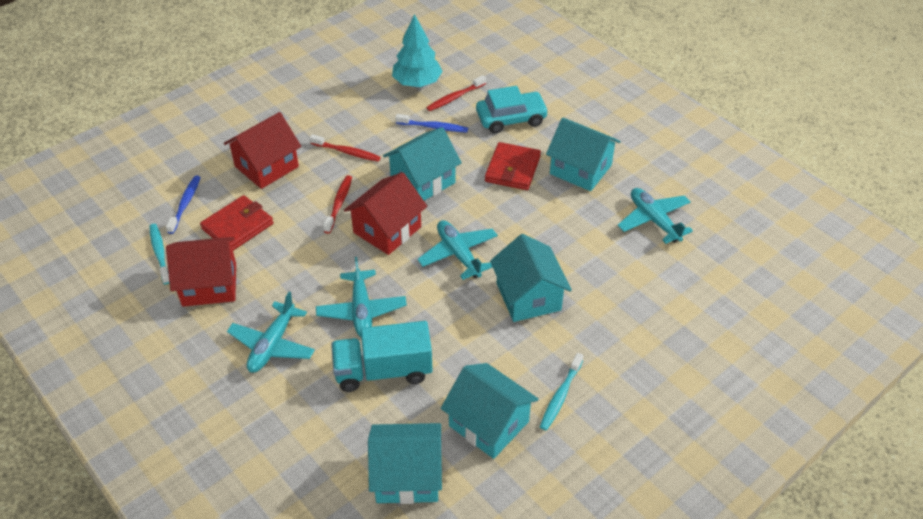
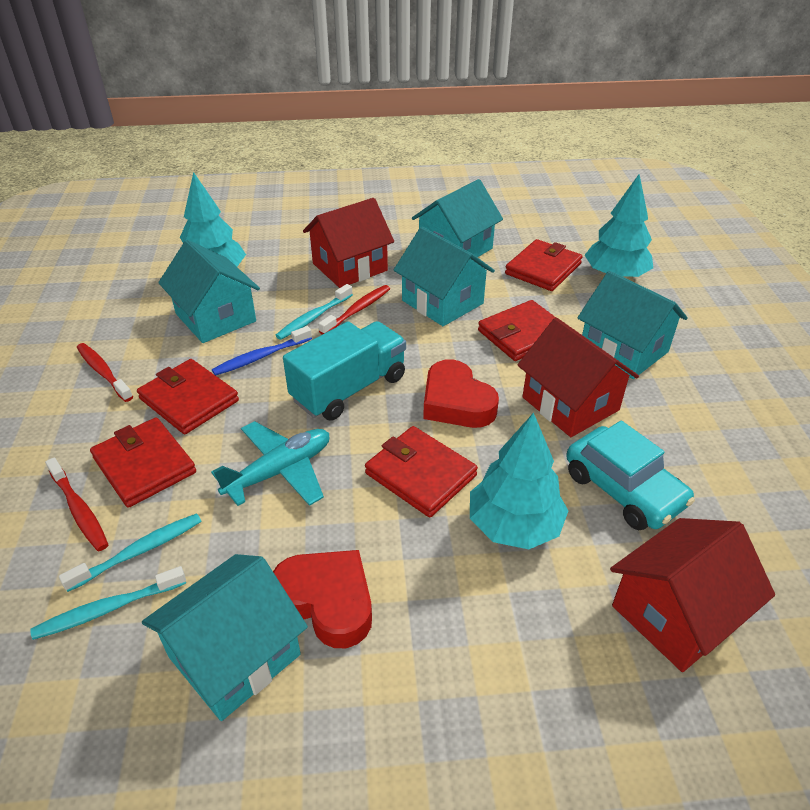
blue toothbrush: 2 -> 1
red heart: 0 -> 2
red wallet: 2 -> 5
turquoise plane: 4 -> 1
turquoise toothbrush: 2 -> 3
turquoise tree: 1 -> 3

